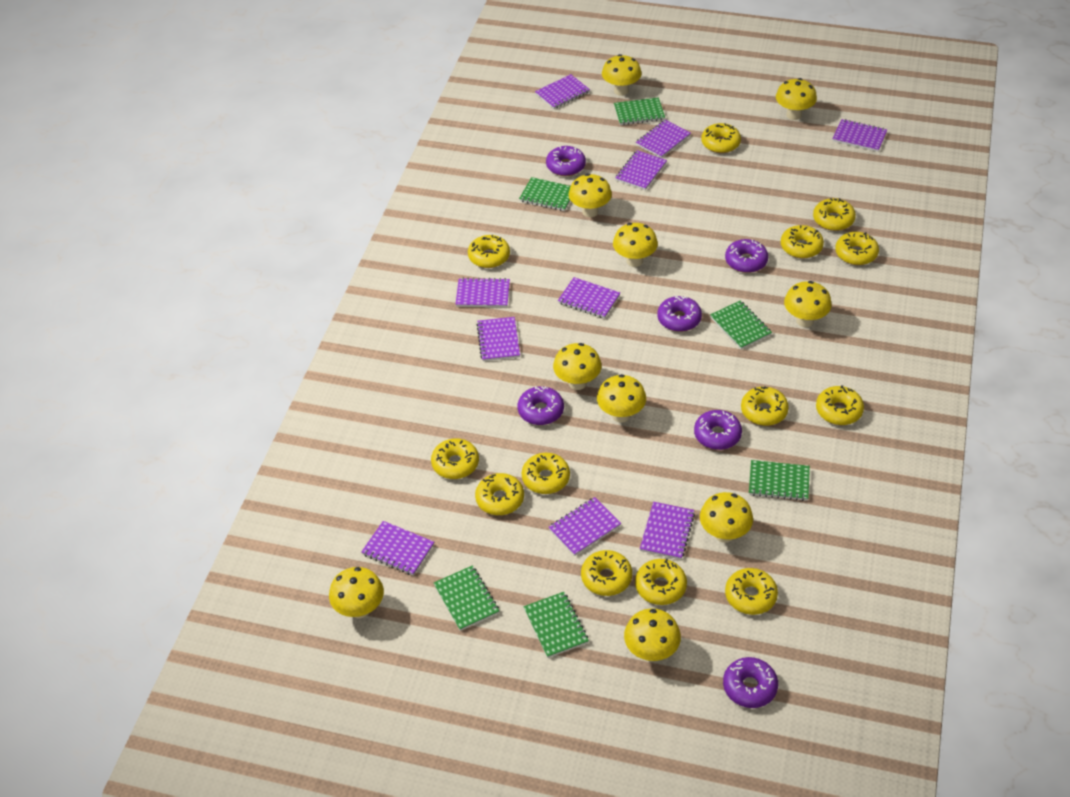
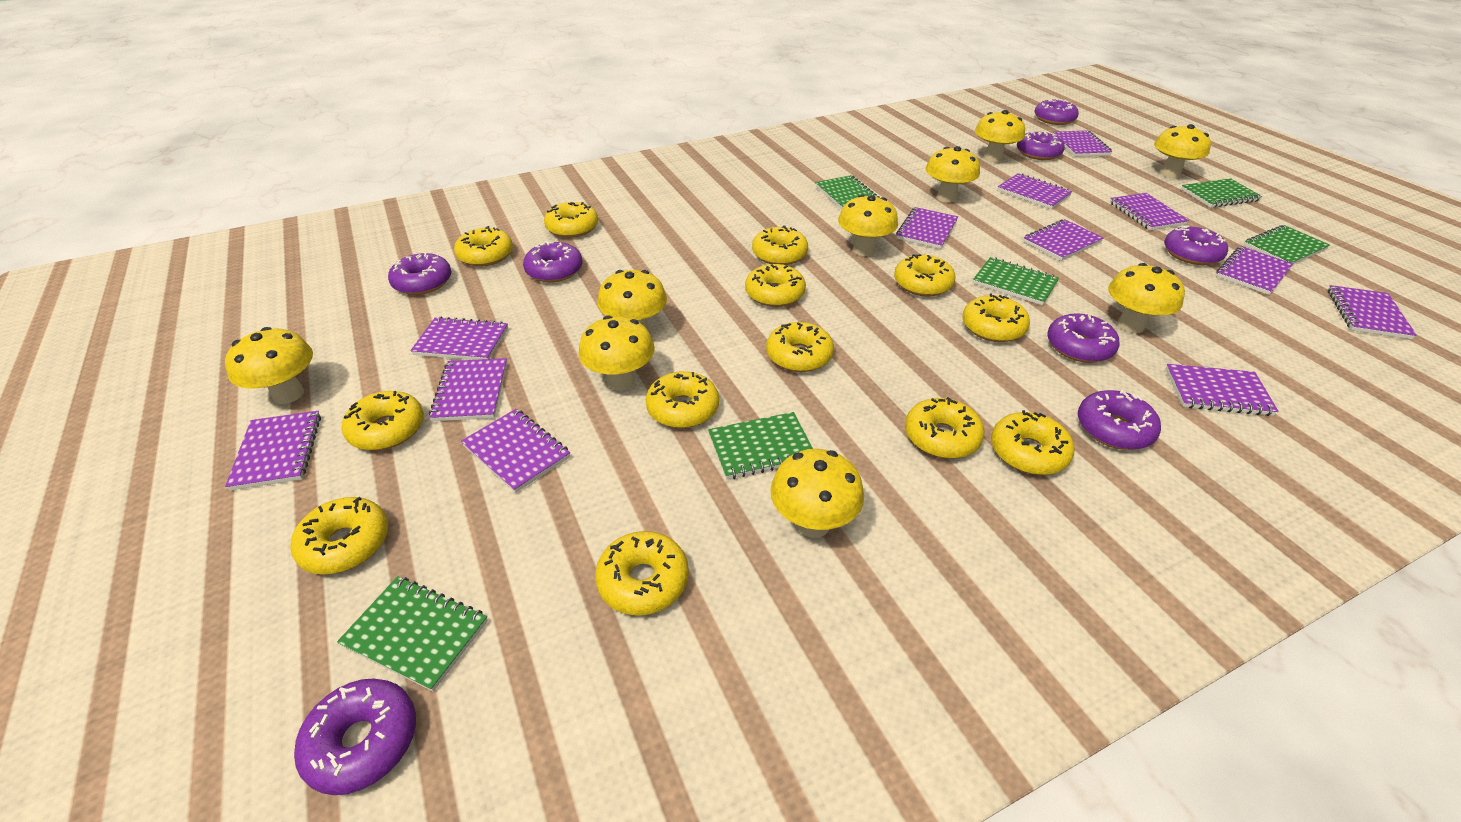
purple donut: 6 -> 8
purple notebook: 10 -> 12
yellow mushroom: 10 -> 9

